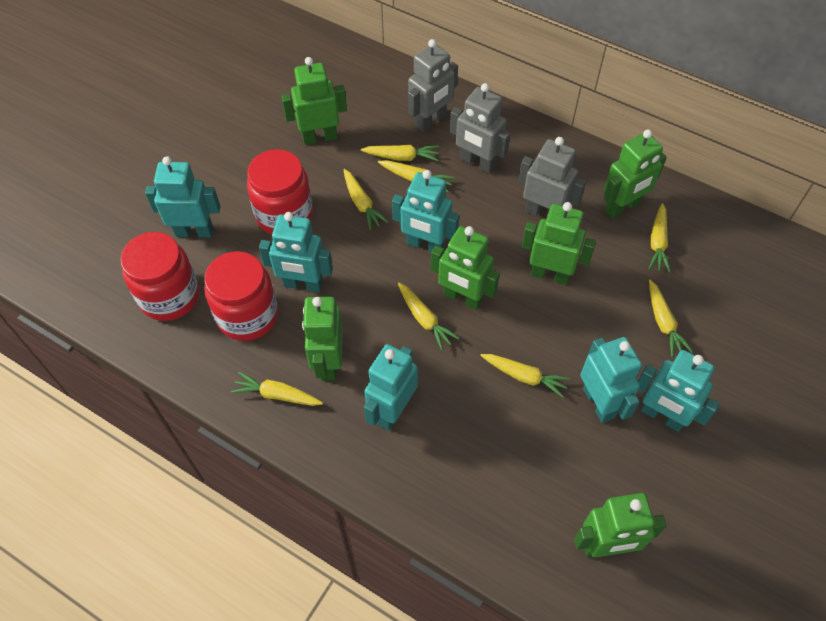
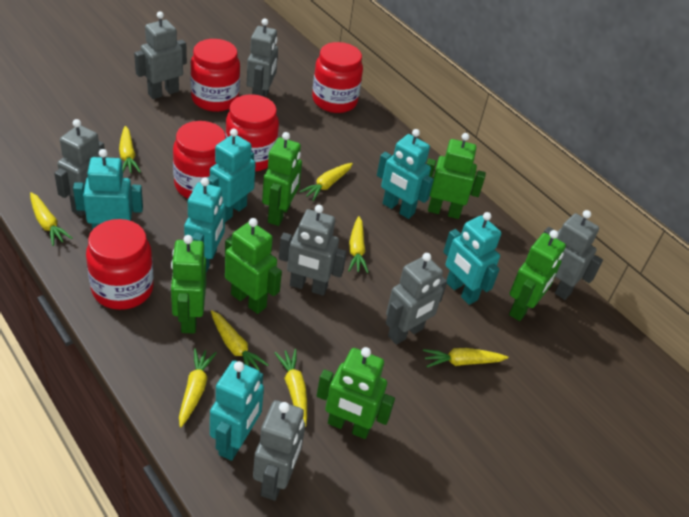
grey robot: 3 -> 7
red jar: 3 -> 5

